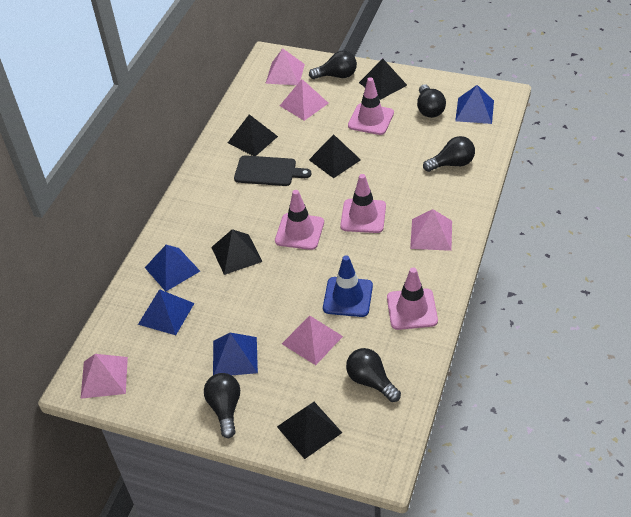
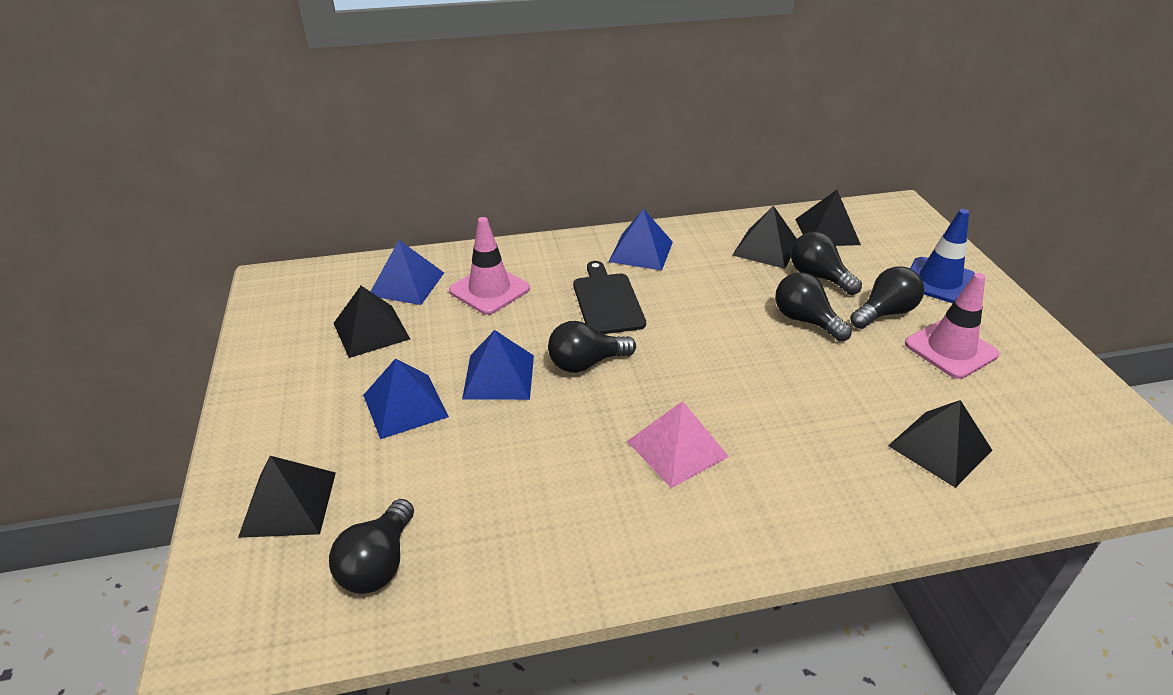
pink pyramid: 5 -> 1
pink traffic cone: 4 -> 2

